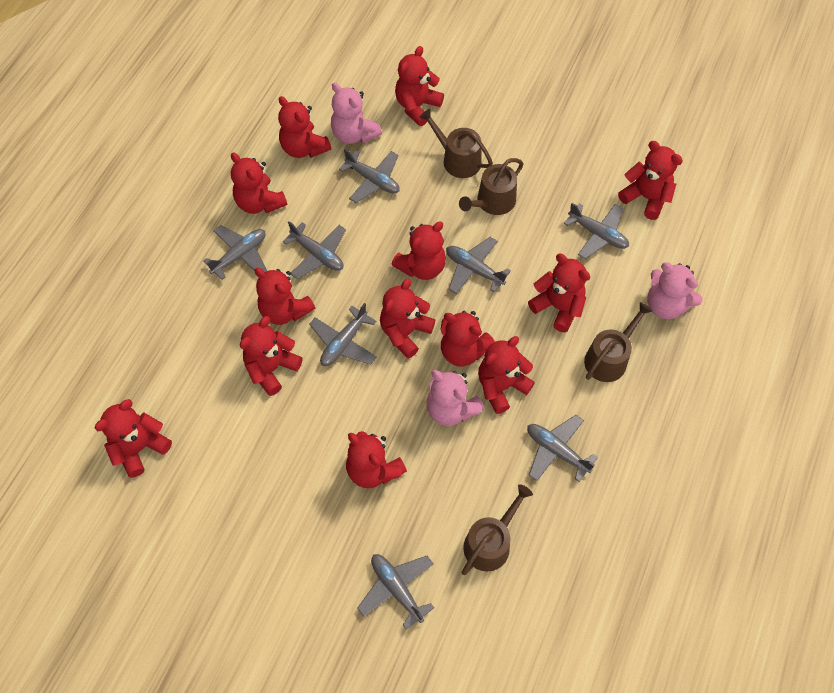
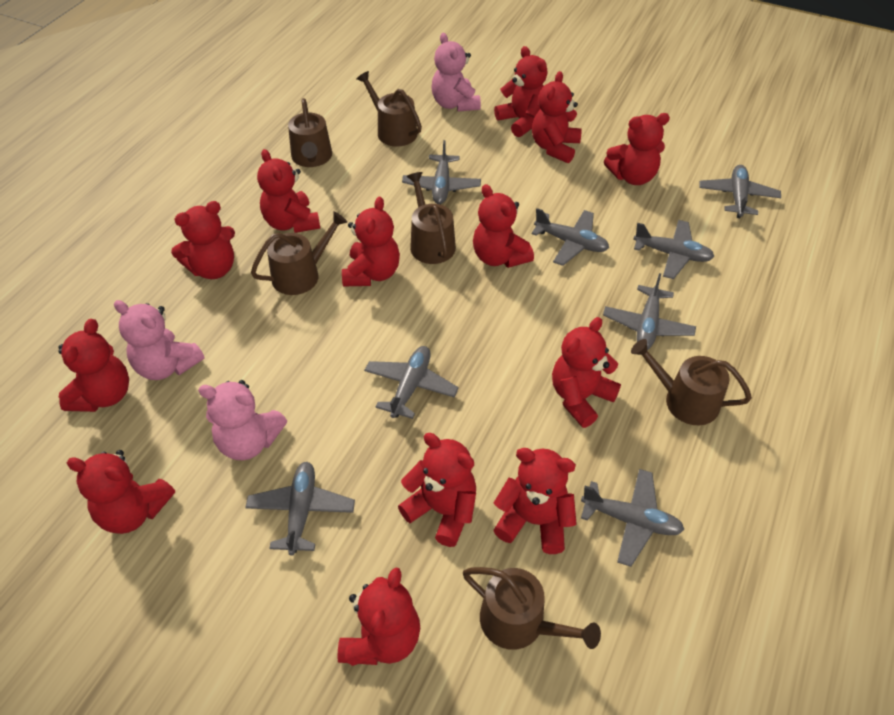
brown watering can: 4 -> 6

